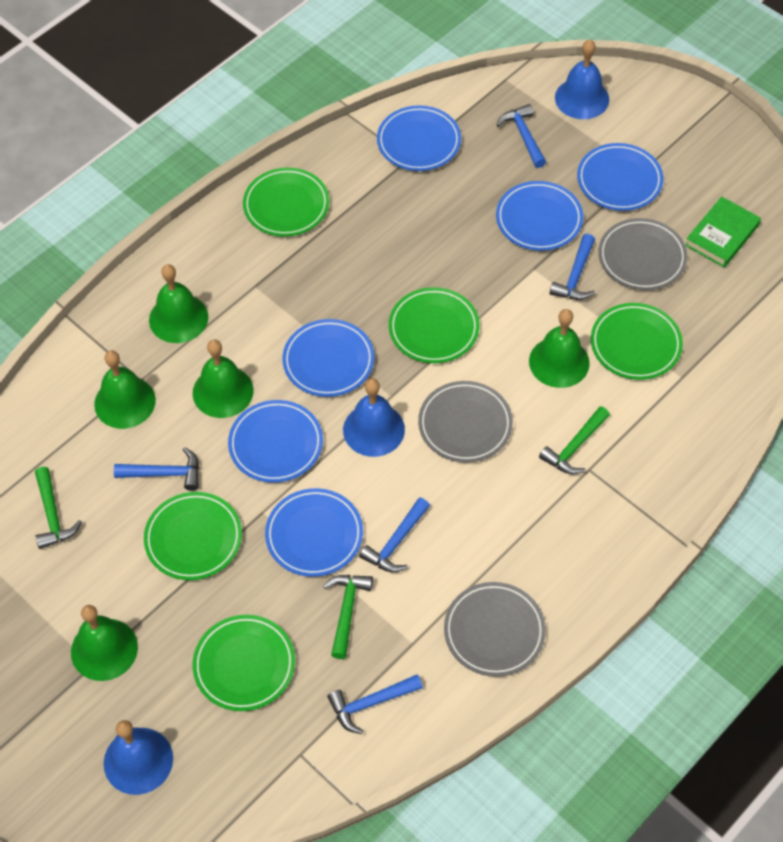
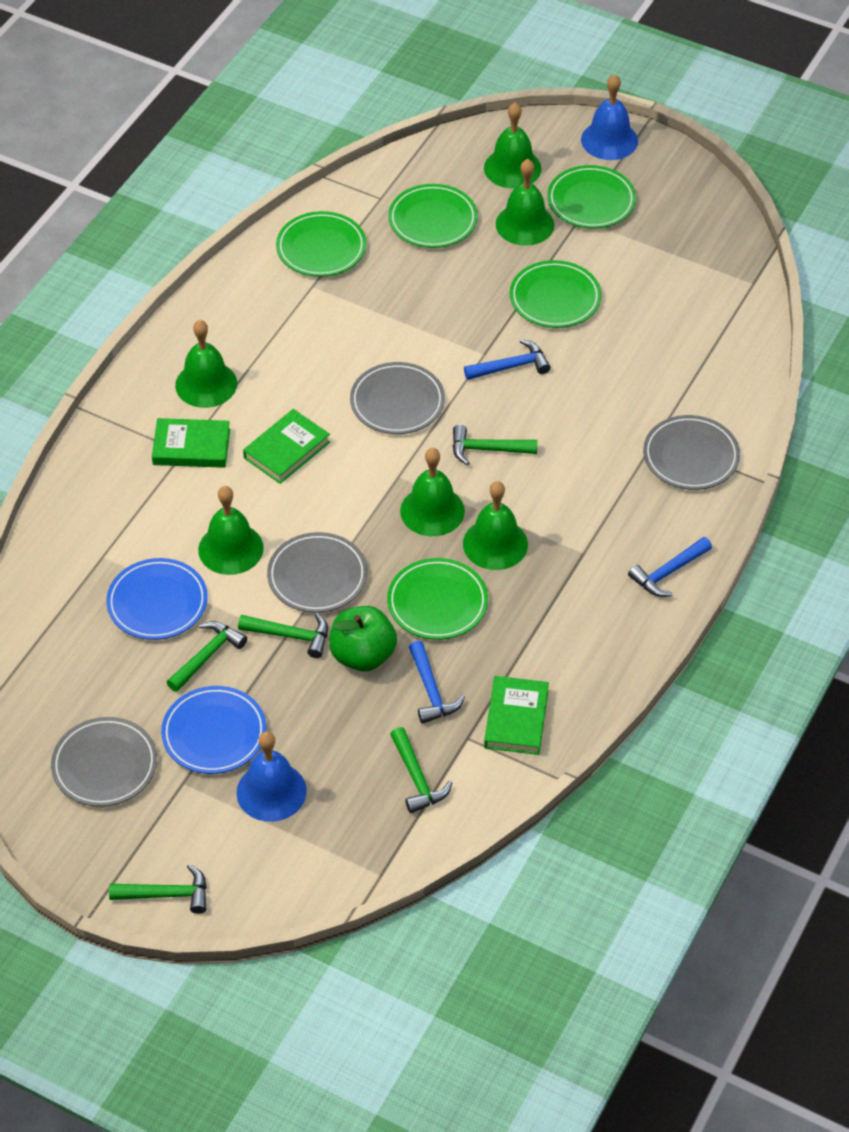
blue bell: 3 -> 2
blue hammer: 5 -> 3
blue plate: 6 -> 2
green apple: 0 -> 1
green bell: 5 -> 6
green book: 1 -> 3
green hammer: 3 -> 5
grey plate: 3 -> 4

